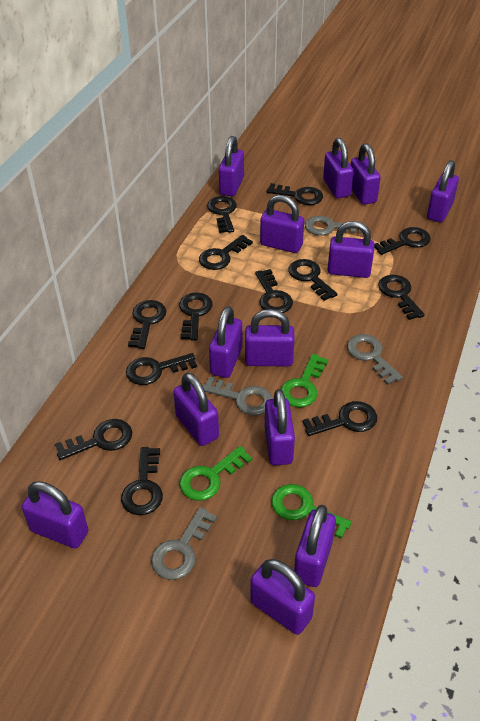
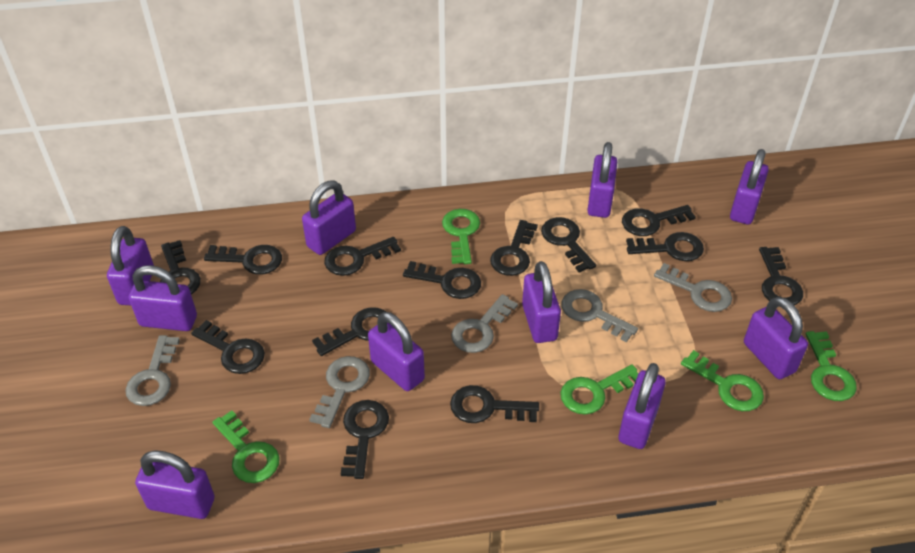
green key: 3 -> 5
grey key: 4 -> 5
purple padlock: 13 -> 10

